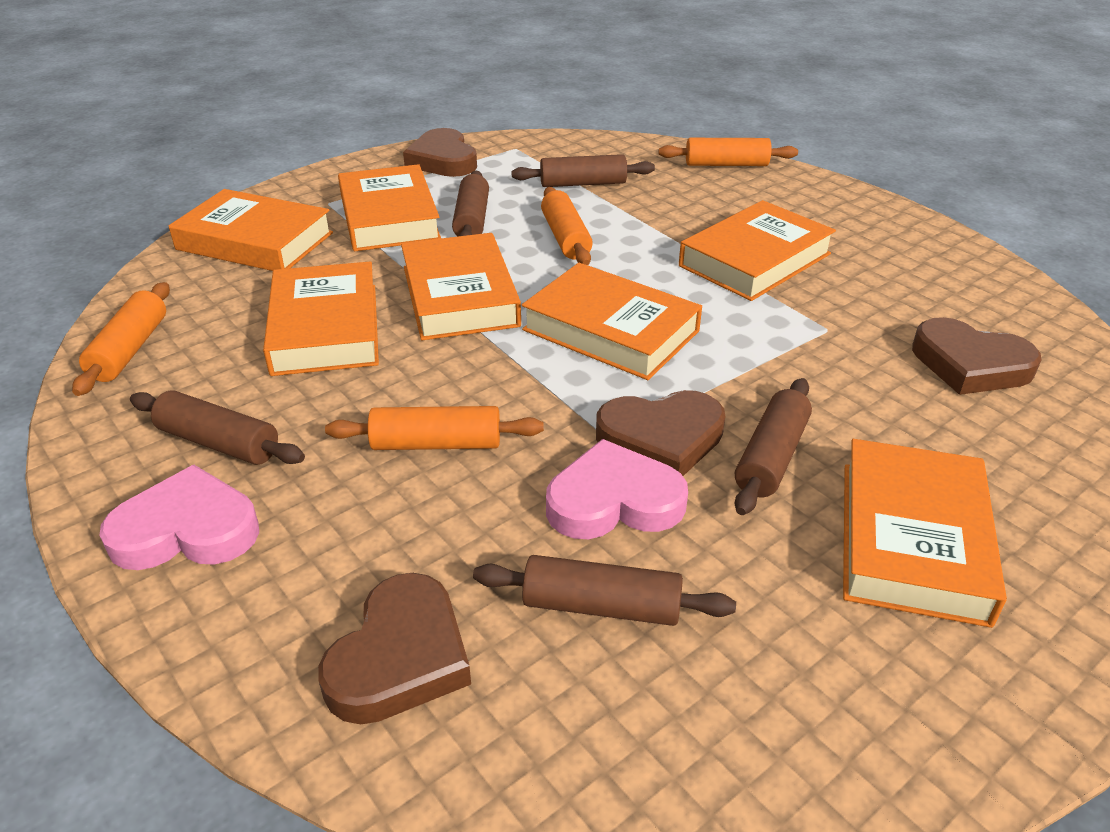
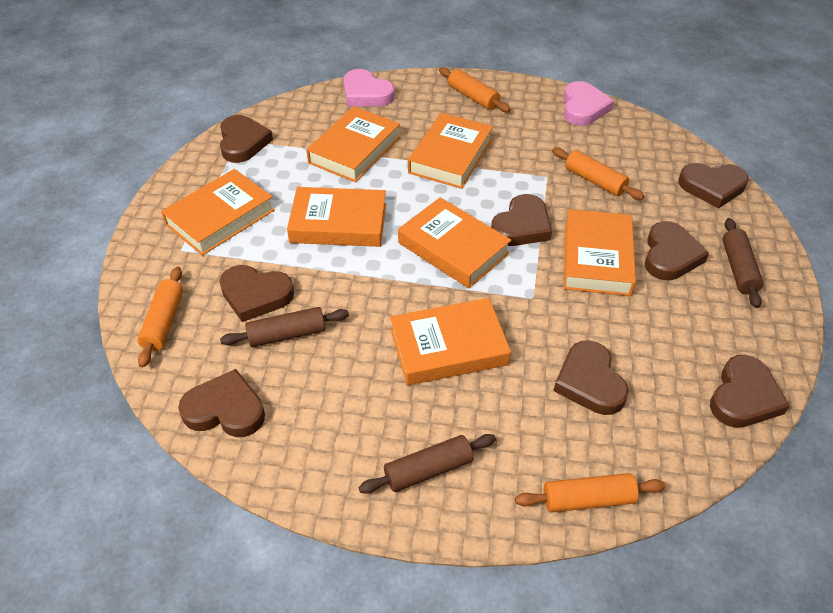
brown heart: 4 -> 8
brown rolling pin: 5 -> 3

